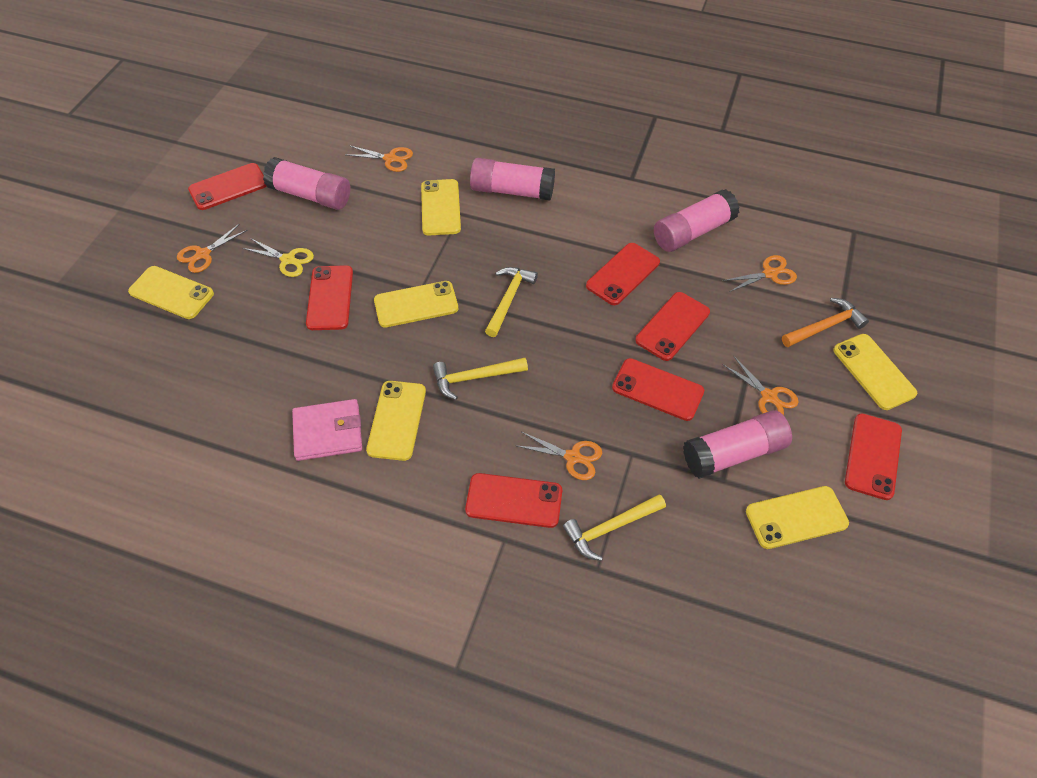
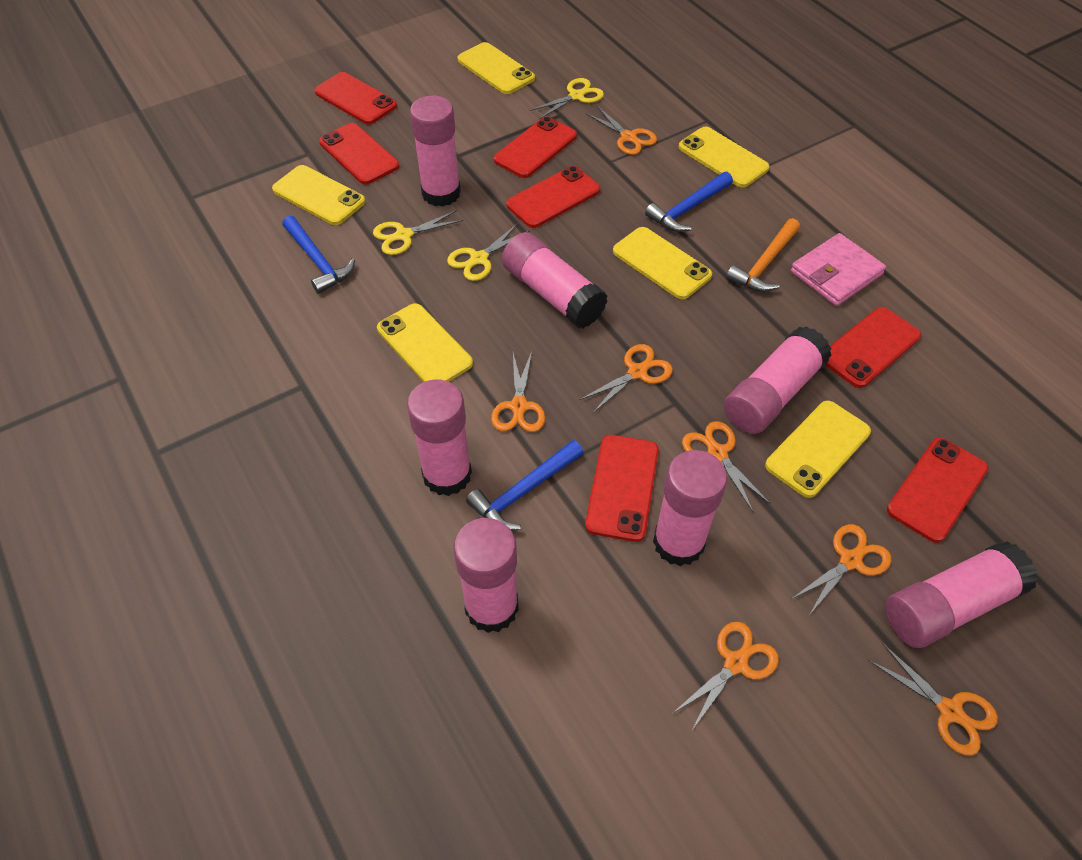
blue hammer: 0 -> 3
orange scissors: 5 -> 7
pink glue stick: 4 -> 7
yellow hammer: 3 -> 0
yellow scissors: 1 -> 3

